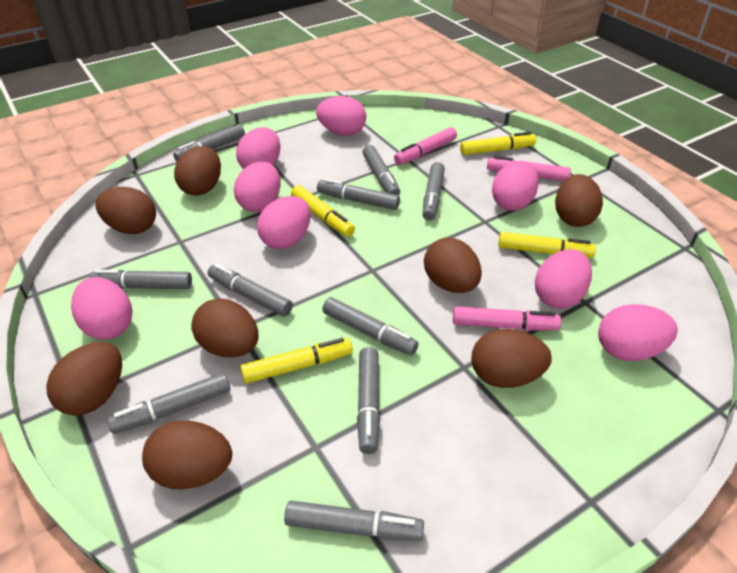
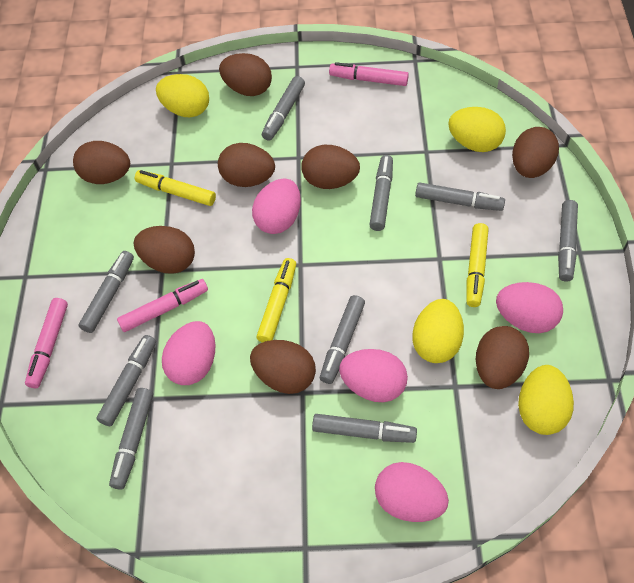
grey marker: 10 -> 9
pink egg: 8 -> 5
yellow egg: 0 -> 4
yellow marker: 4 -> 3

